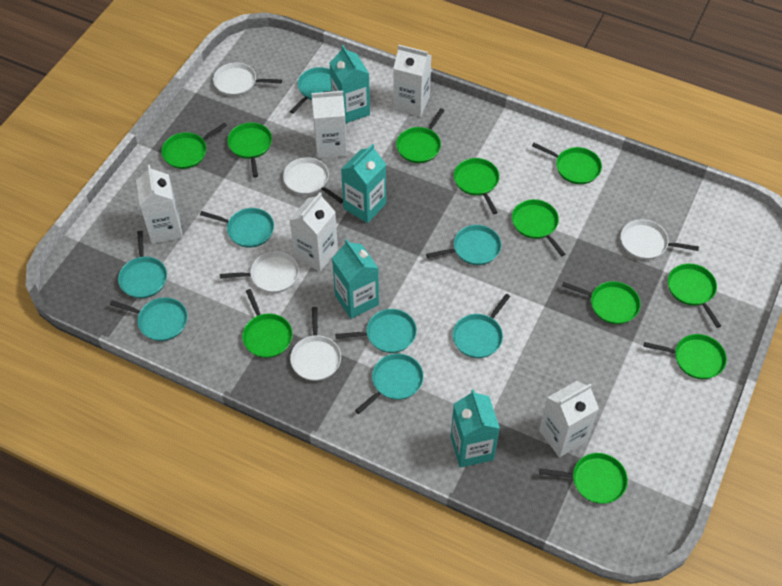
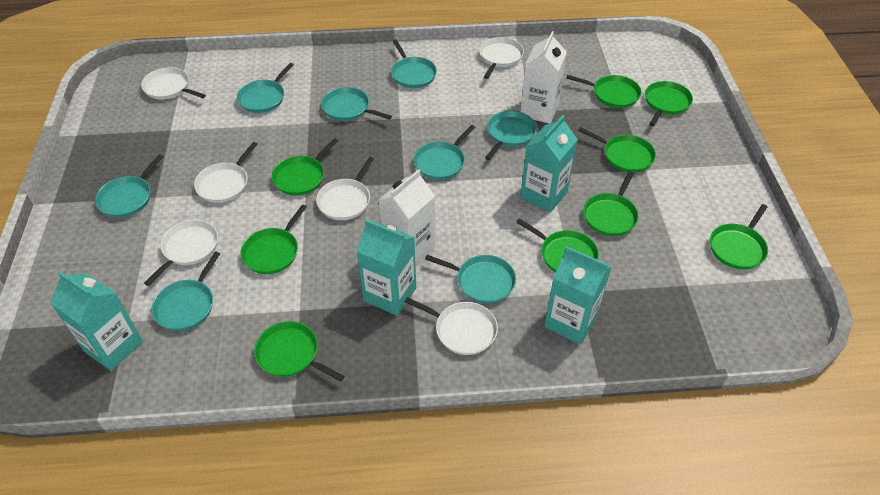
green pan: 11 -> 9
white carton: 5 -> 2
white pan: 5 -> 6

